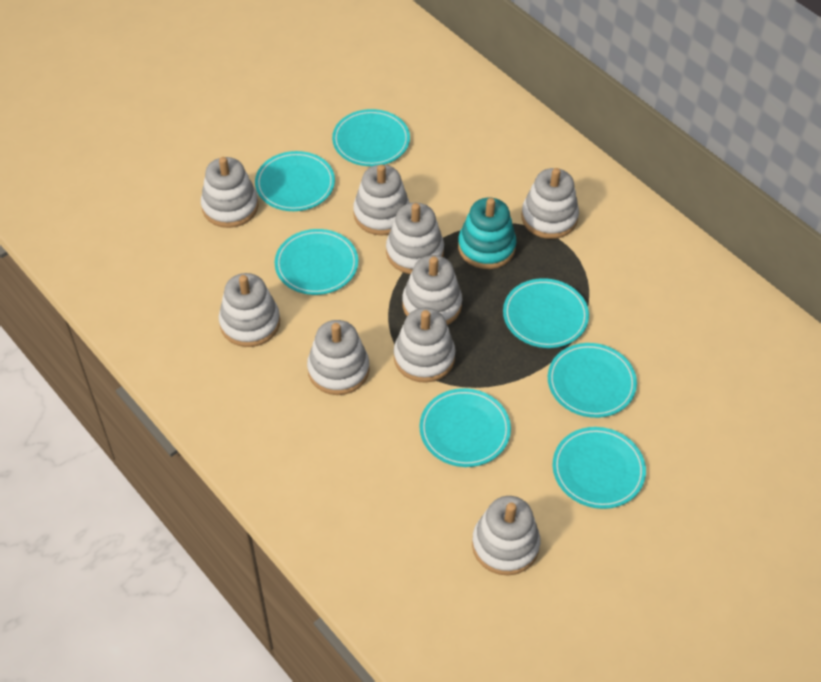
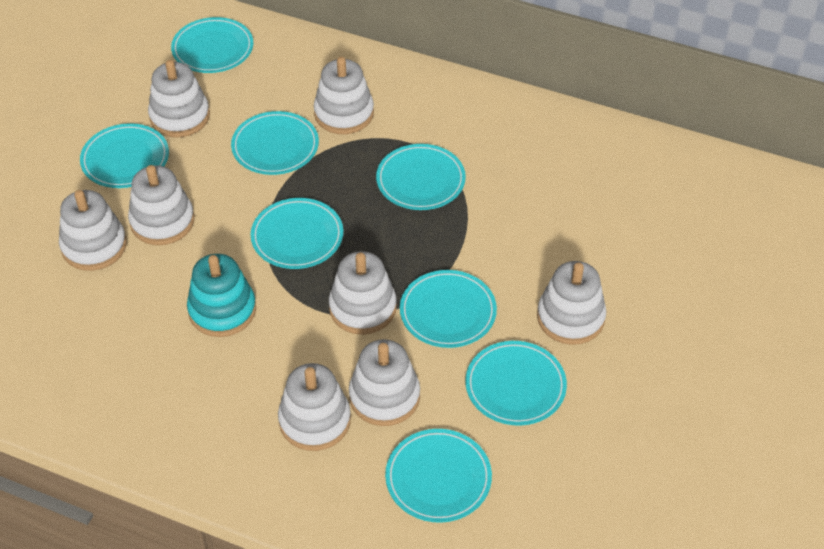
turquoise plate: 7 -> 8
white stacking toy: 9 -> 8

